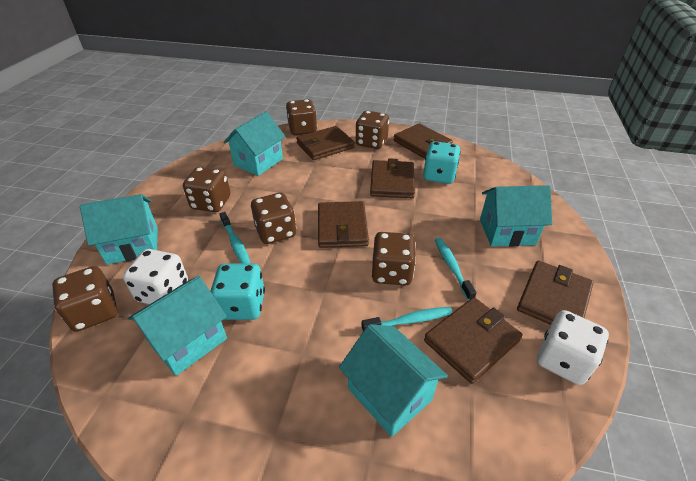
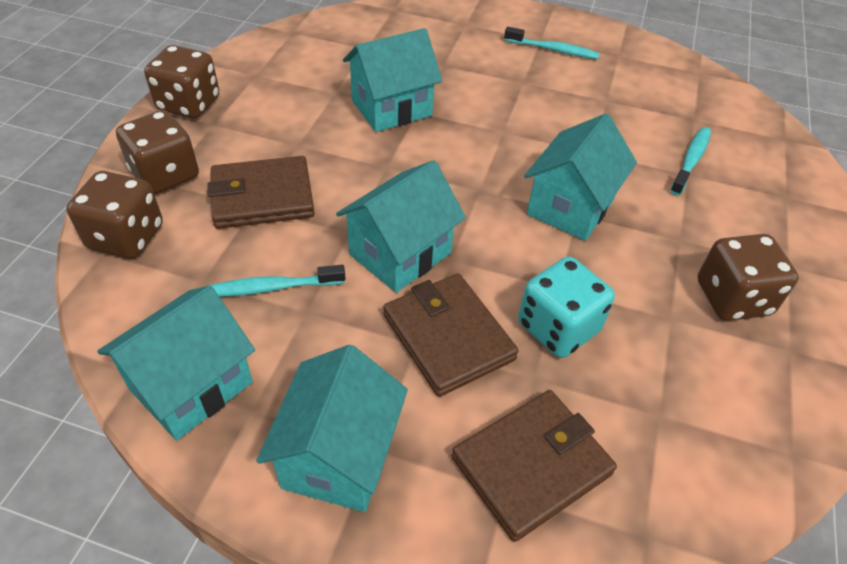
brown dice: 6 -> 4
brown wallet: 6 -> 3
turquoise dice: 2 -> 1
white dice: 2 -> 0

